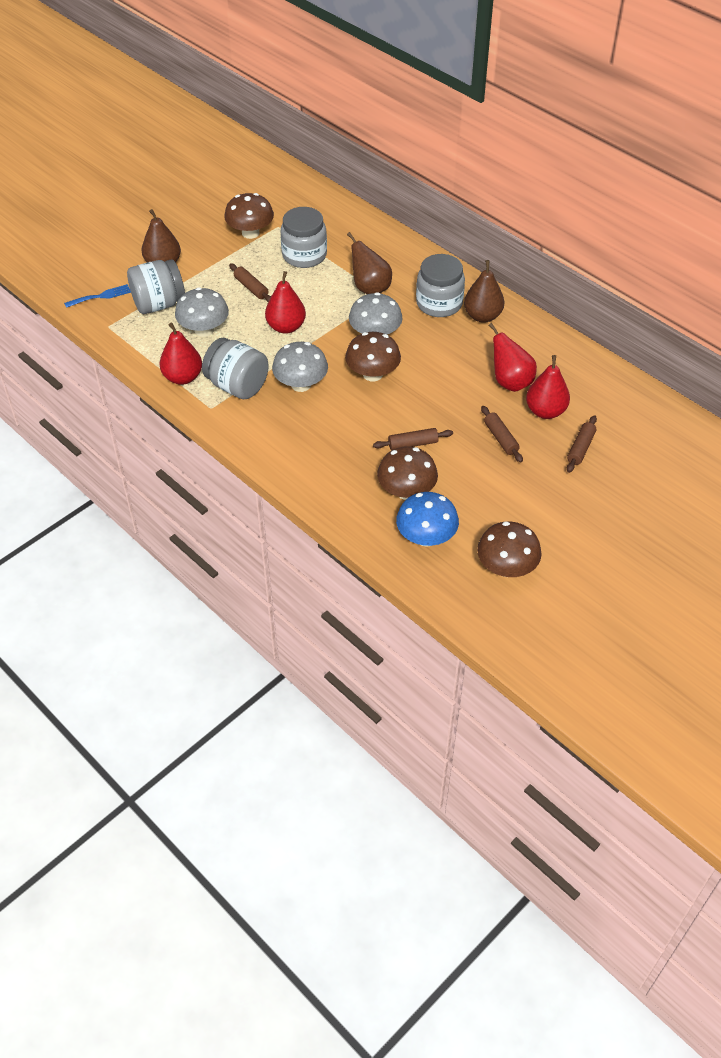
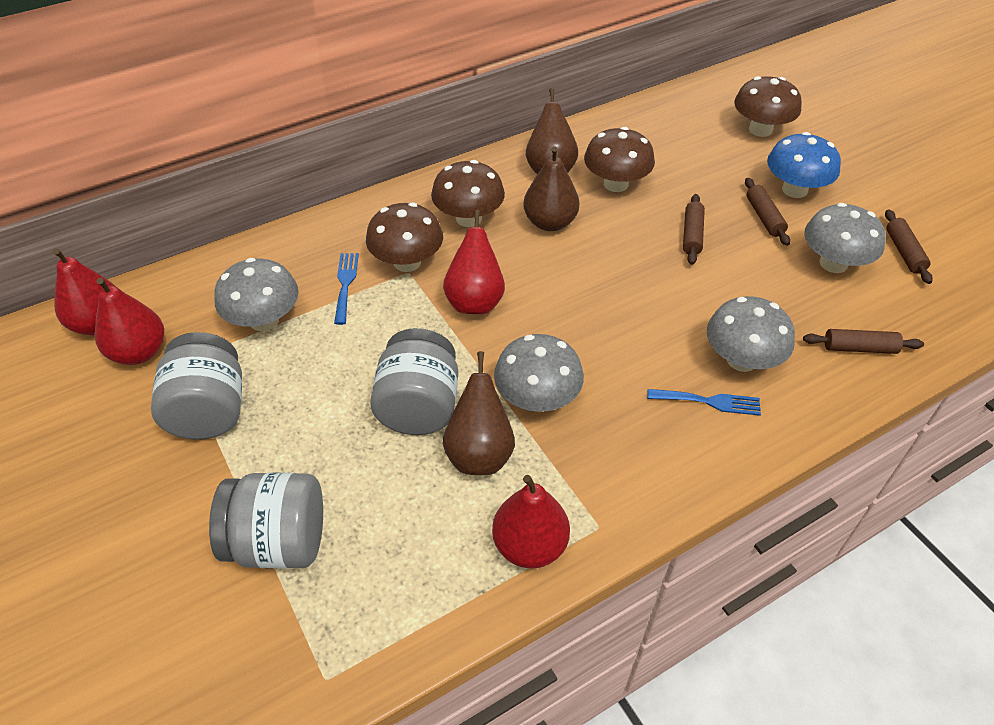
blue fork: 1 -> 2
grey jar: 4 -> 3
grey mushroom: 3 -> 4

